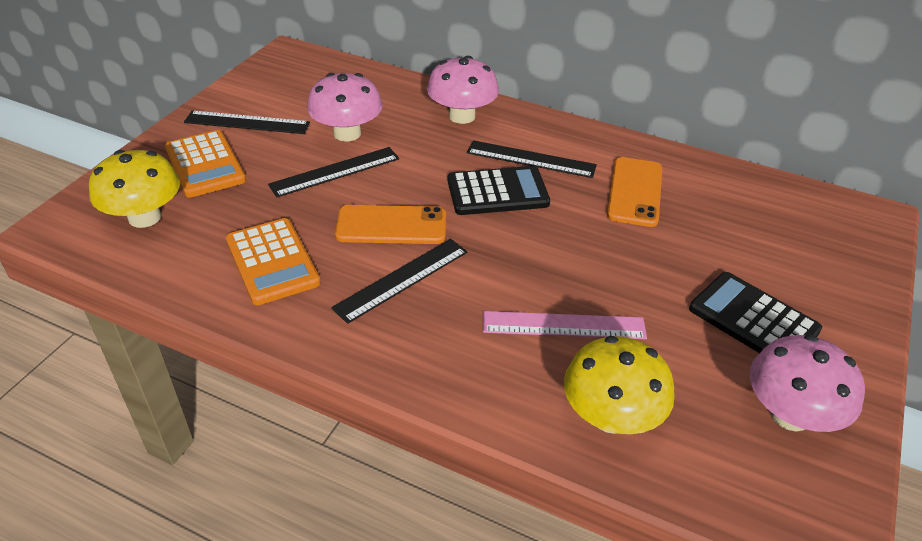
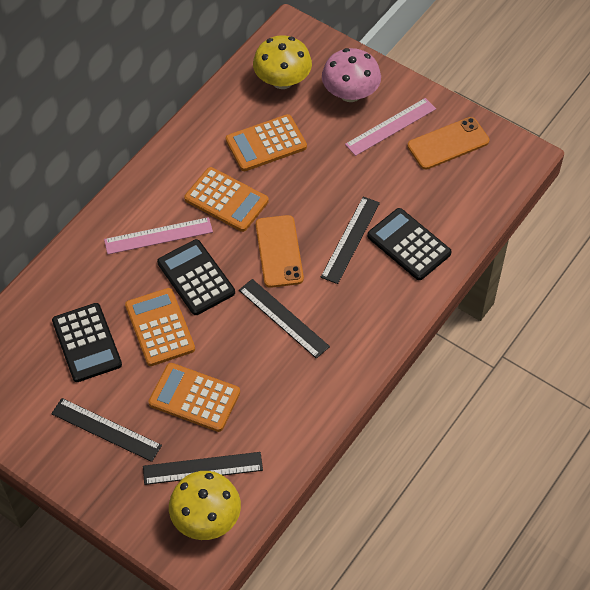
black calculator: 2 -> 3
orange calculator: 2 -> 4
pink mushroom: 3 -> 1
pink ruler: 1 -> 2

